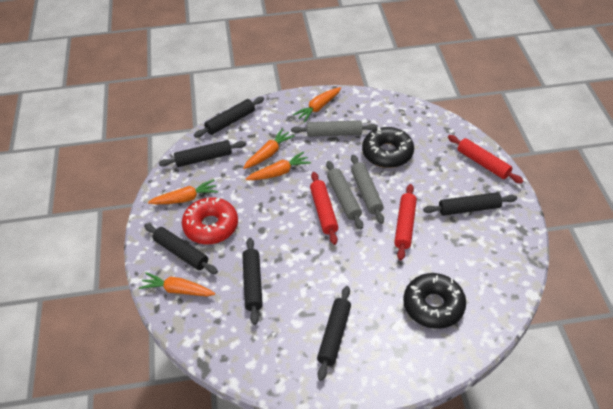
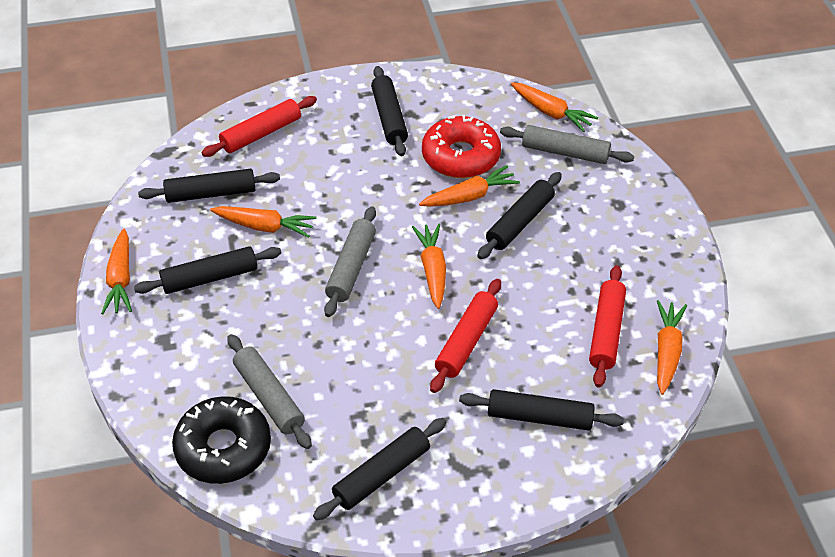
black donut: 2 -> 1
orange carrot: 5 -> 6

